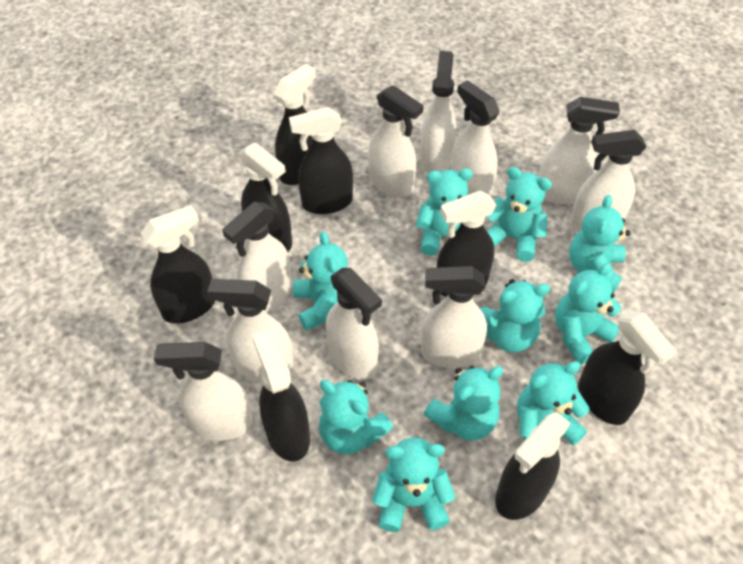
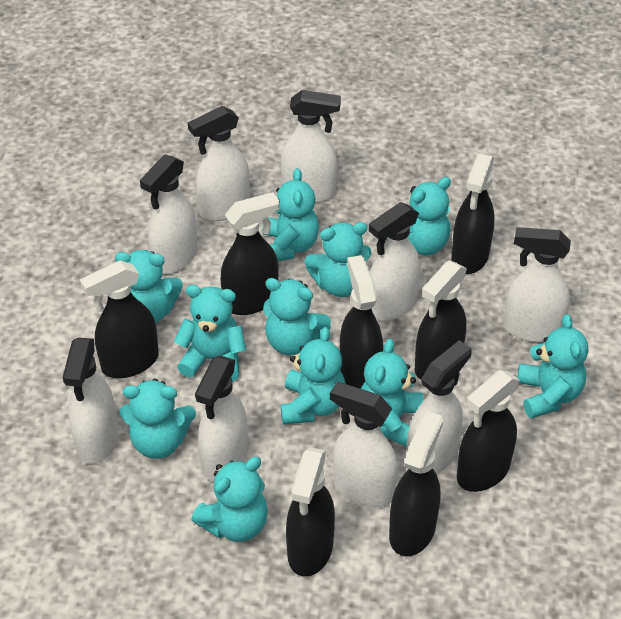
turquoise teddy bear: 10 -> 11
white spray bottle: 10 -> 9

